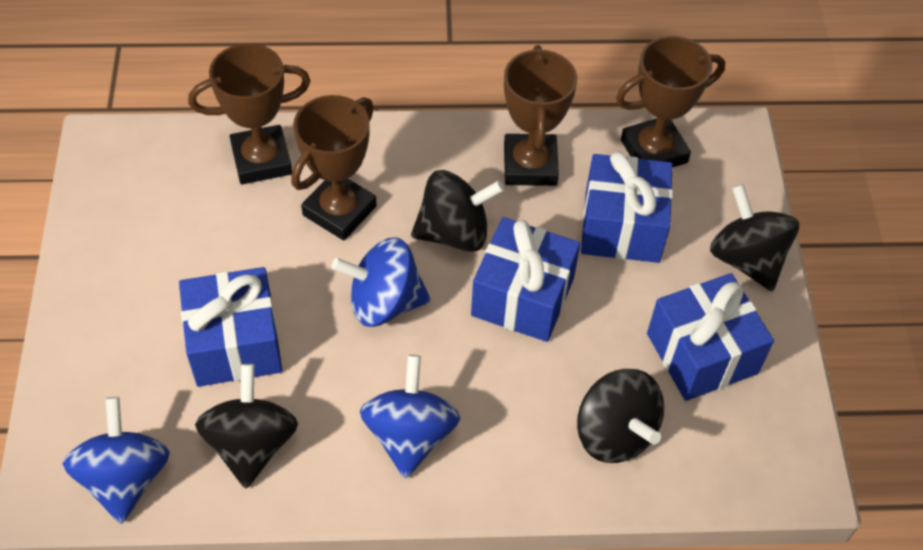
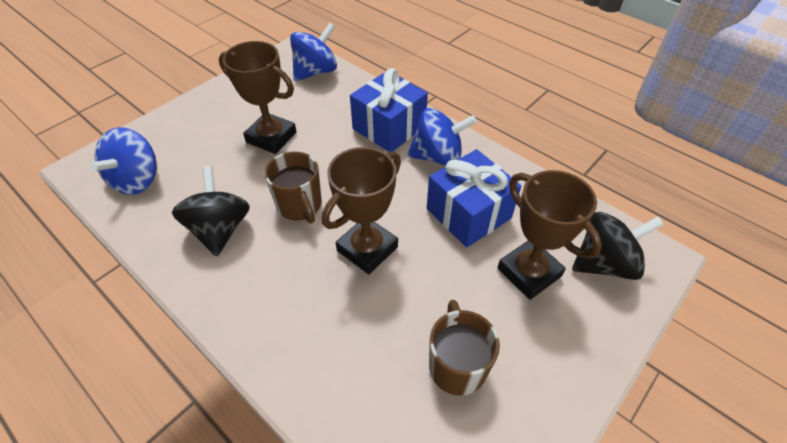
black spinning top: 4 -> 2
blue gift: 4 -> 2
brown mug: 0 -> 2
brown trophy: 4 -> 3

